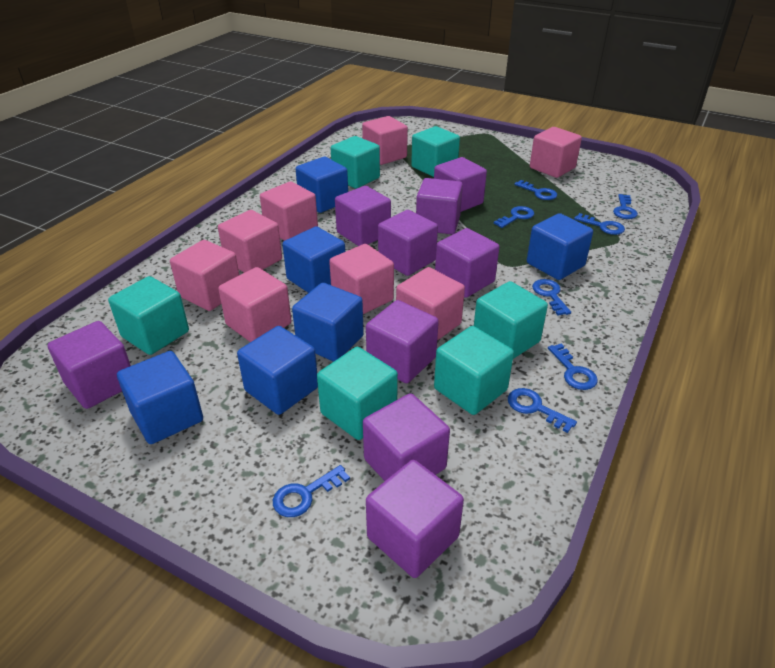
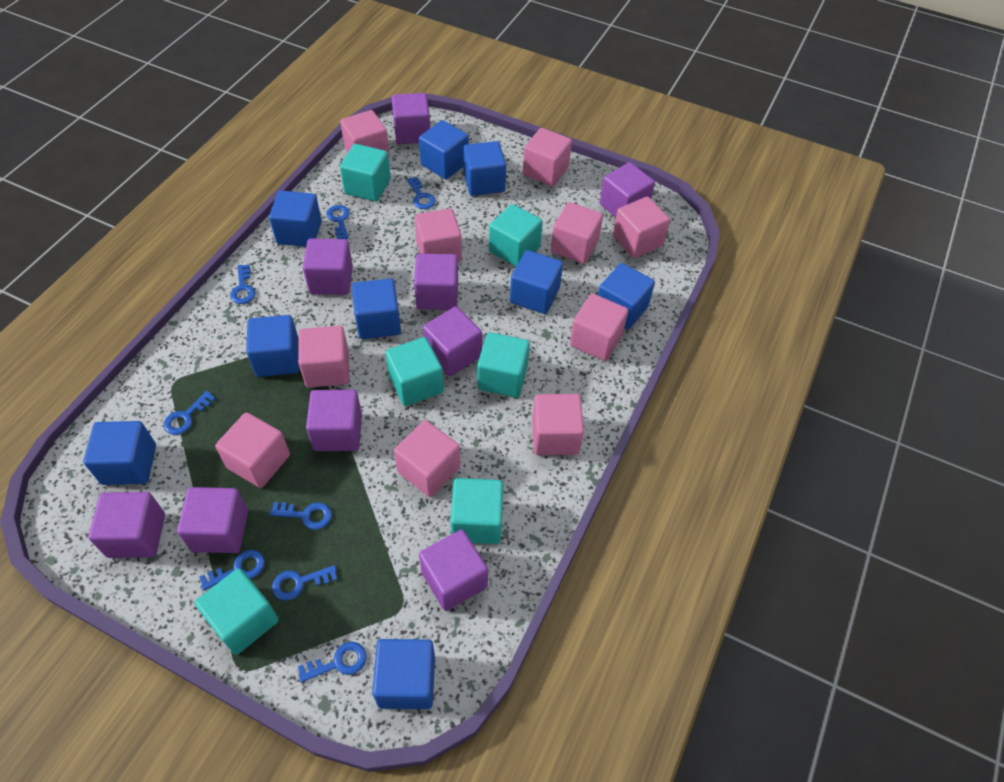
blue cube: 6 -> 9
pink cube: 8 -> 10

